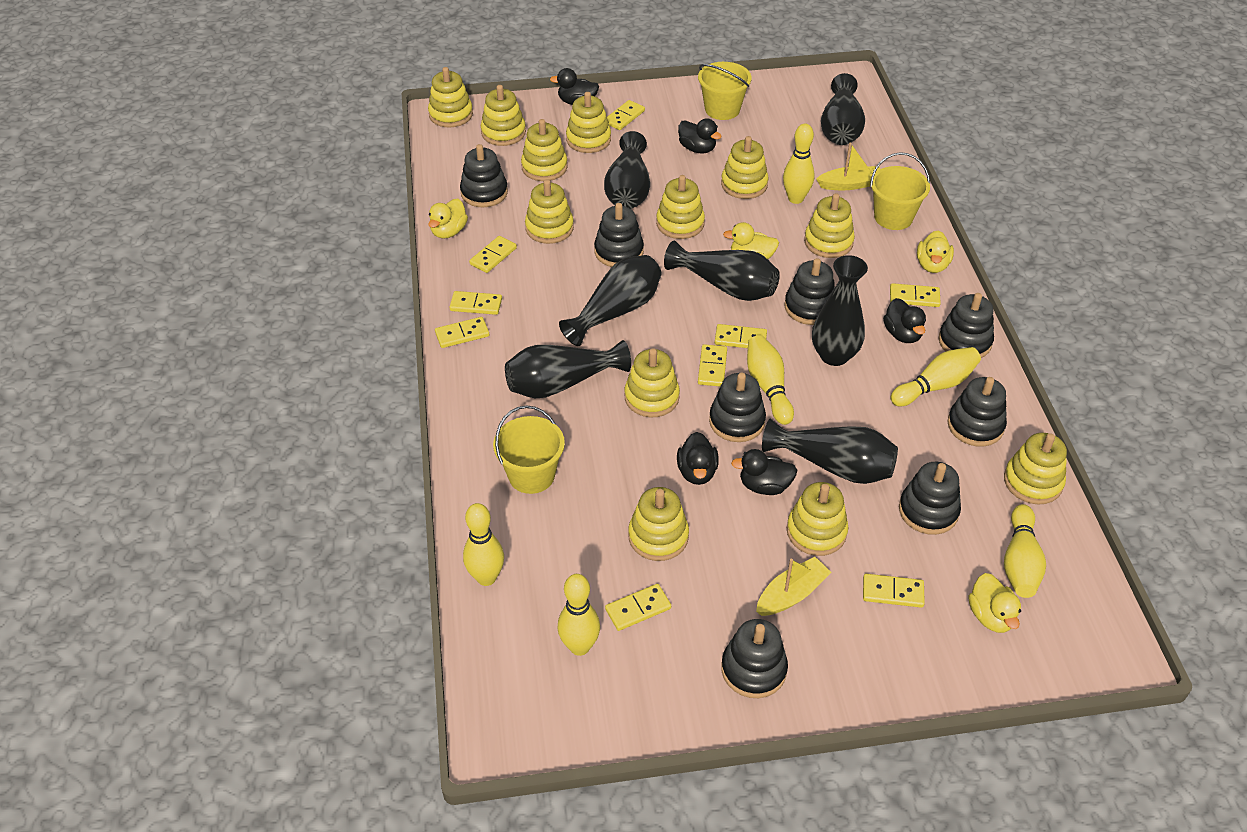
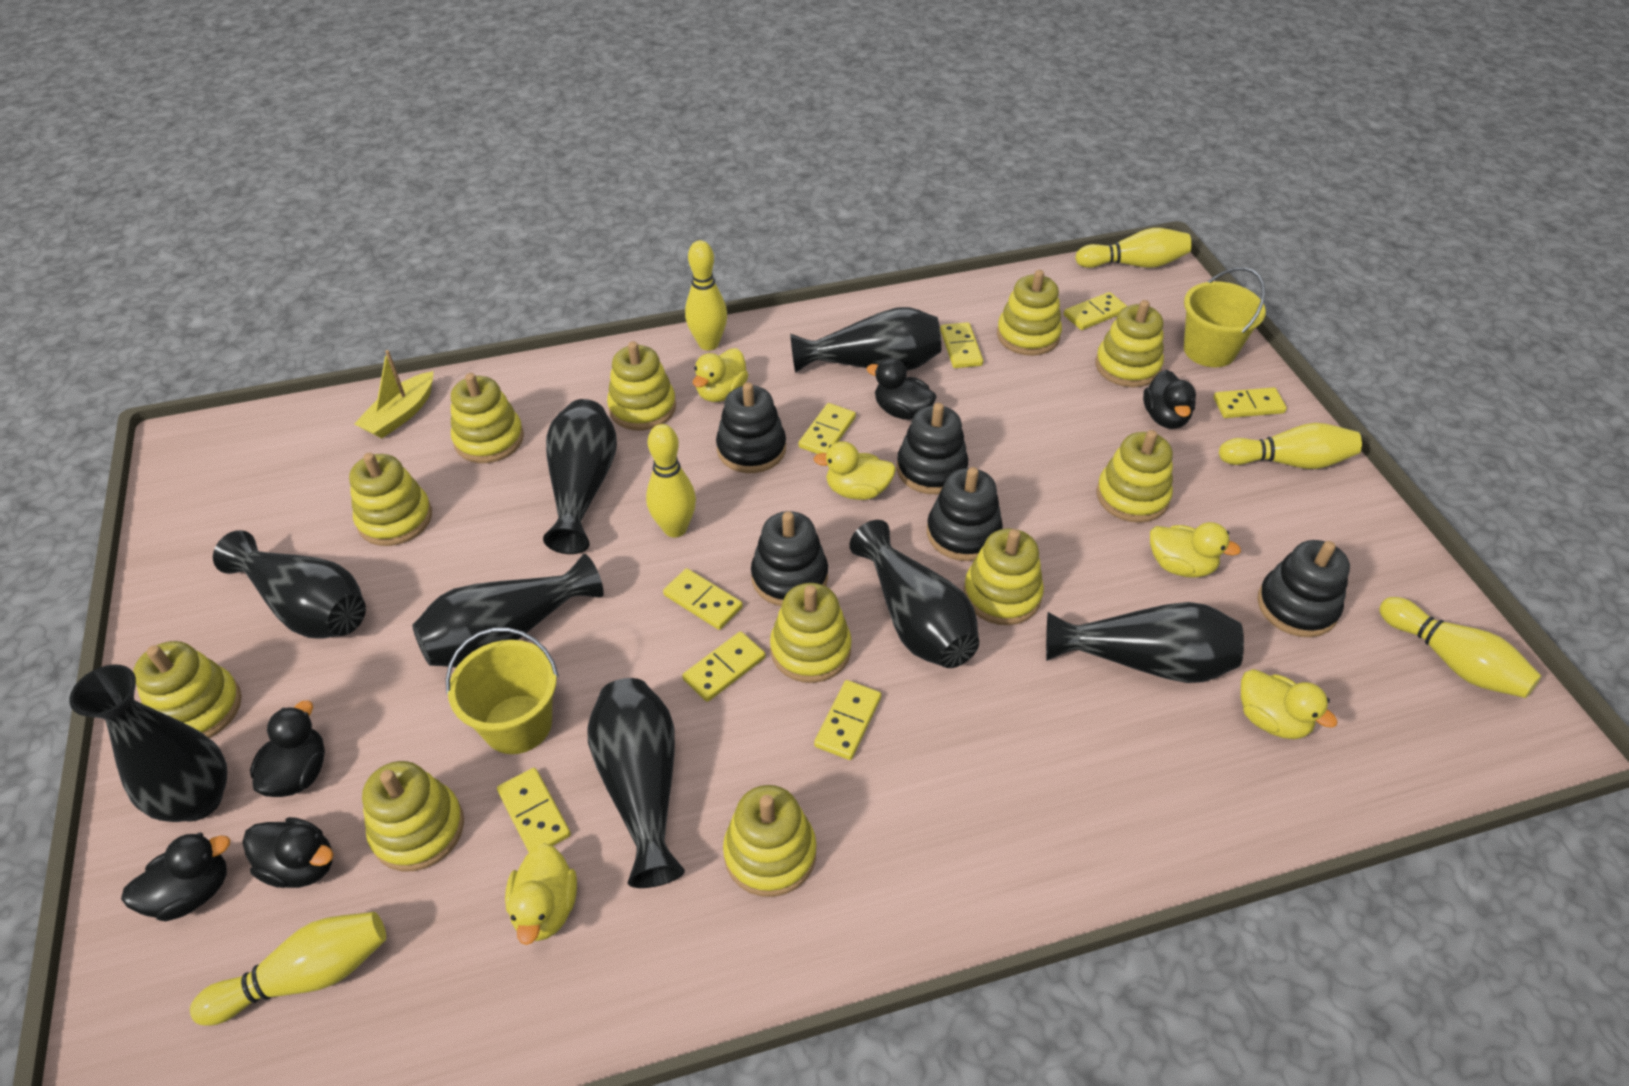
black stacking toy: 8 -> 5
black vase: 7 -> 8
yellow boat: 2 -> 1
yellow bucket: 3 -> 2
yellow domino: 9 -> 8
yellow duck: 4 -> 5
yellow stacking toy: 12 -> 11

